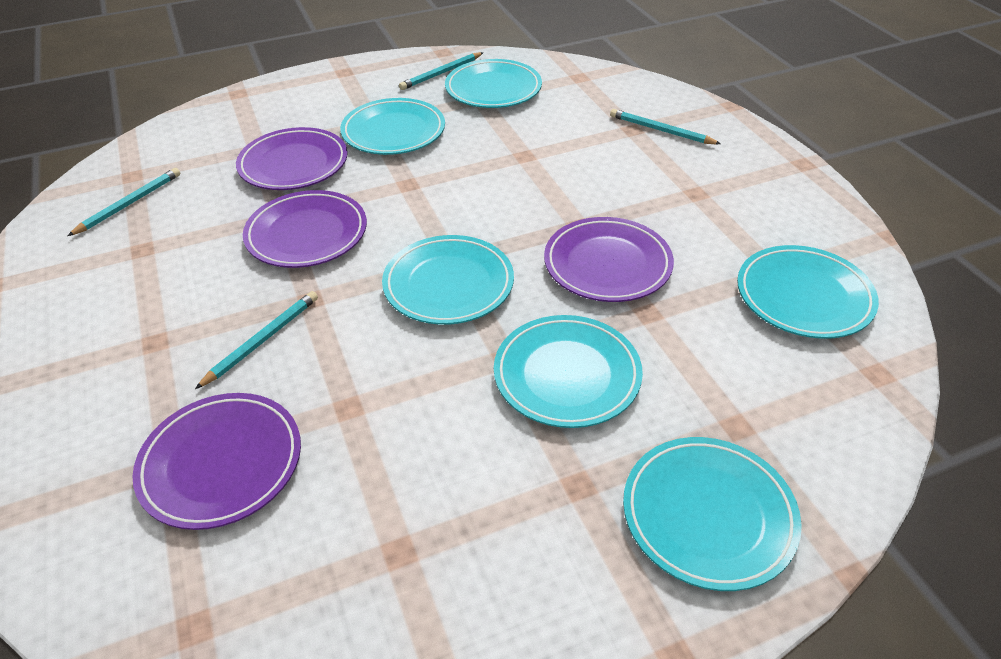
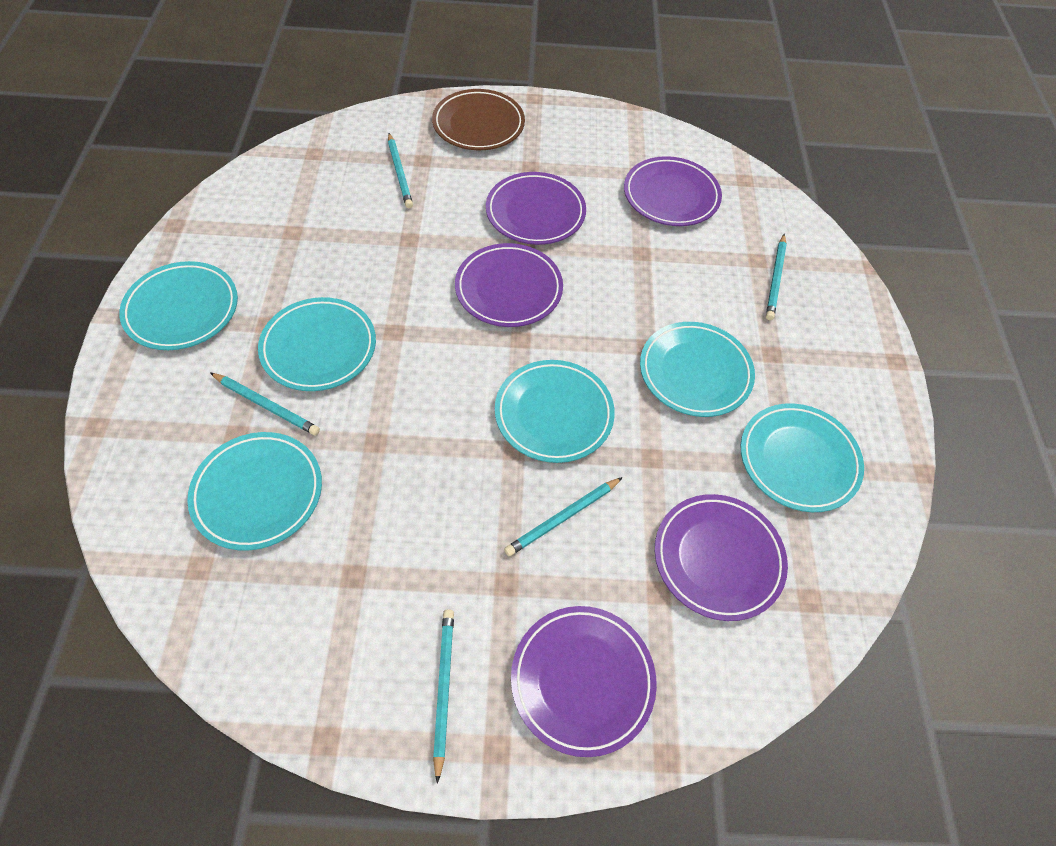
brown plate: 0 -> 1
purple plate: 4 -> 5
turquoise pencil: 4 -> 5

